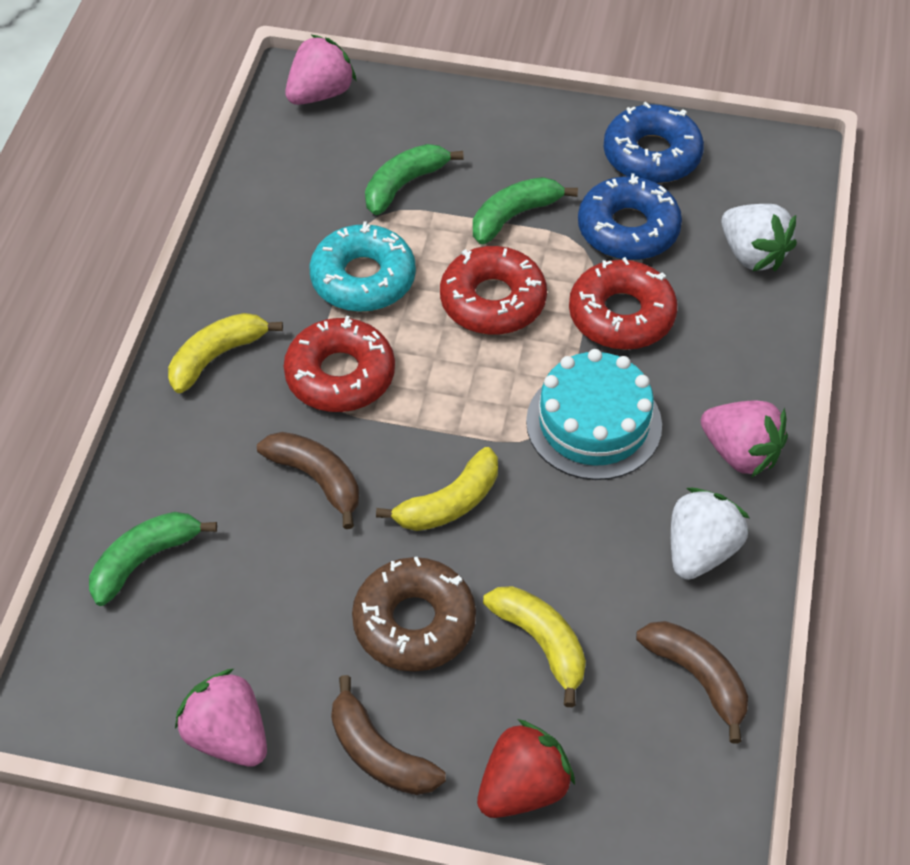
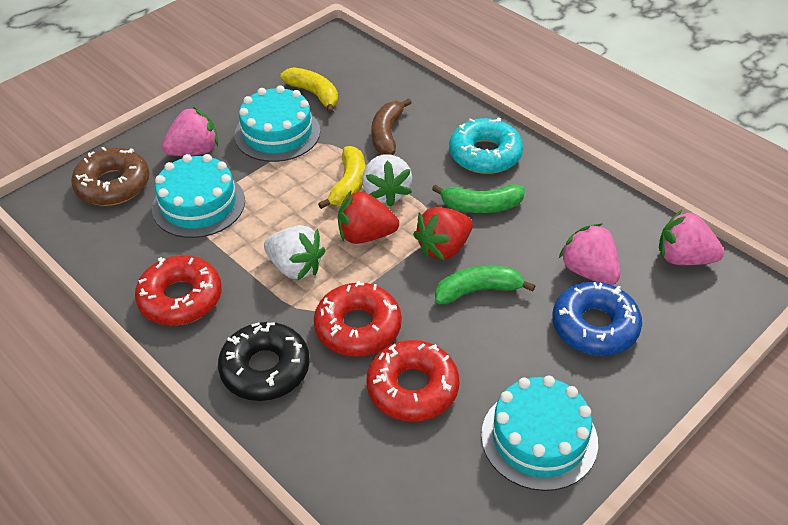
black donut: 0 -> 1
blue donut: 2 -> 1
brown banana: 3 -> 1
green banana: 3 -> 2
red strawberry: 1 -> 2
turquoise cake: 1 -> 3
yellow banana: 3 -> 2

